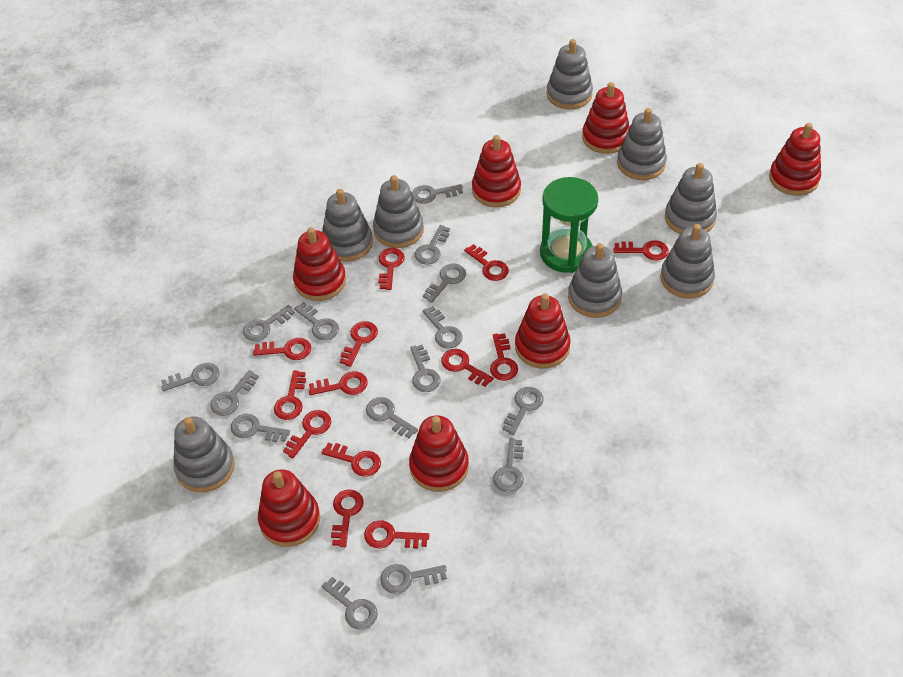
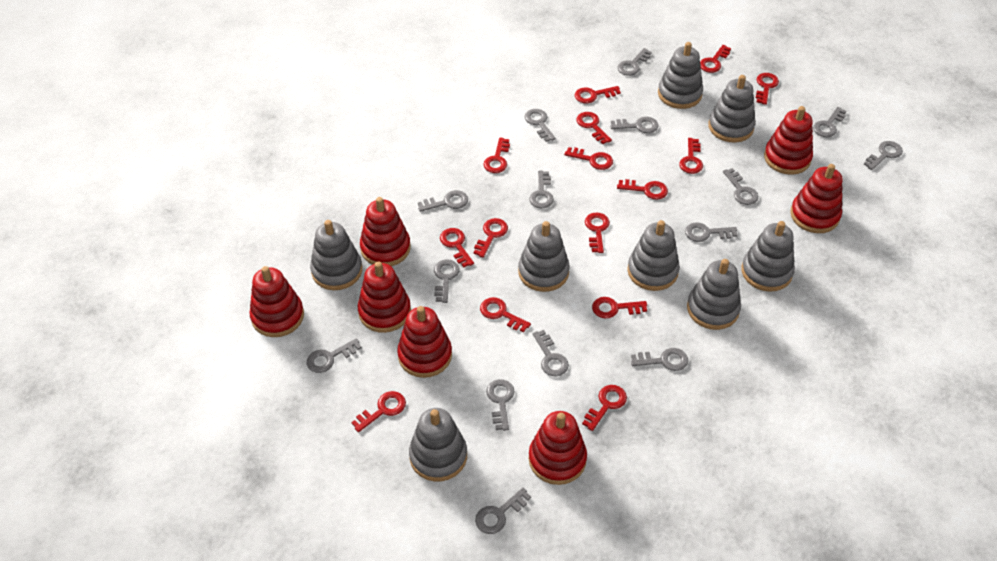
green hourglass: 1 -> 0
red key: 13 -> 15

